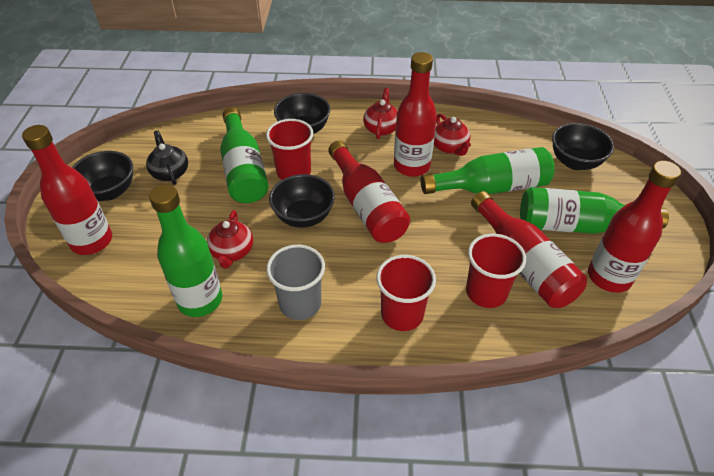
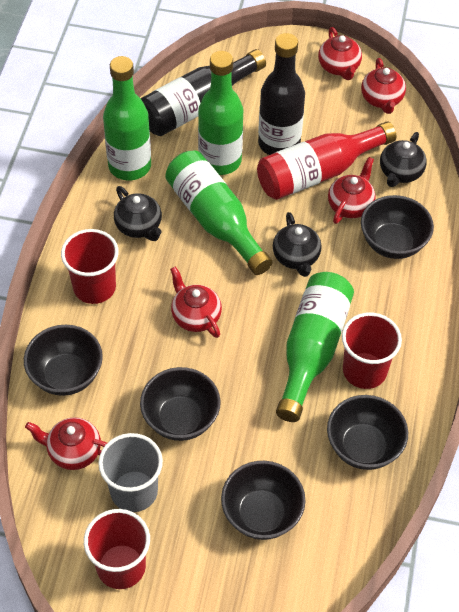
black bottle: 0 -> 2
black bowl: 4 -> 5
black teapot: 1 -> 3
red bottle: 5 -> 1
red teapot: 3 -> 5

